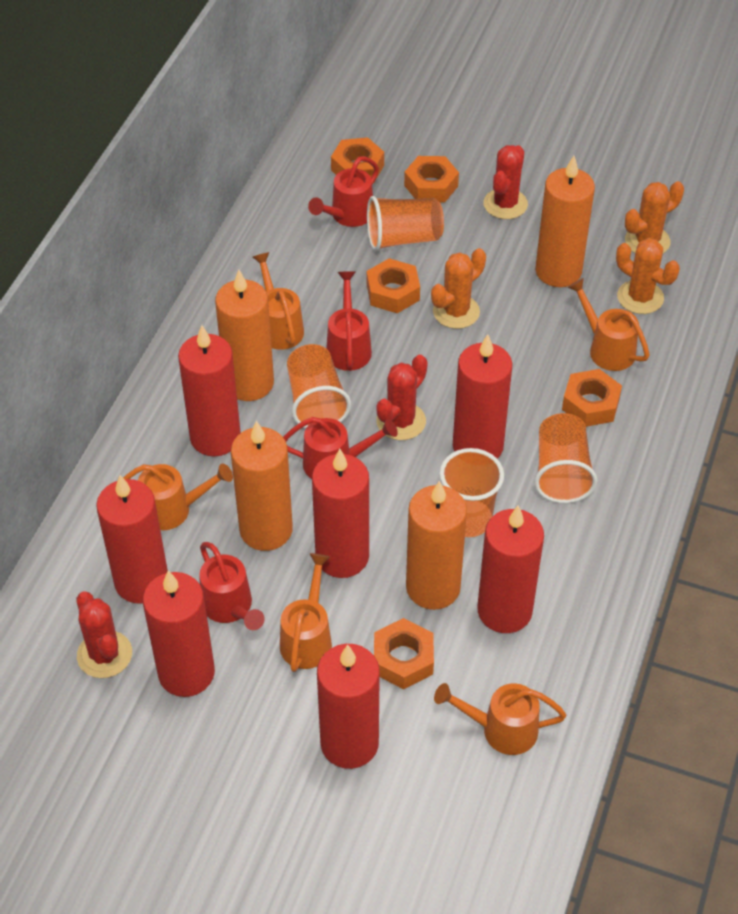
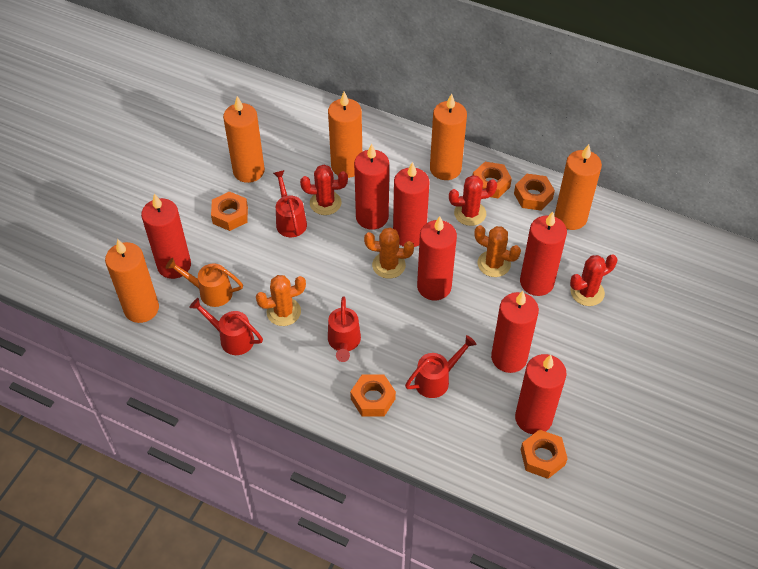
orange candle: 4 -> 5
orange cup: 4 -> 0
orange watering can: 5 -> 1

